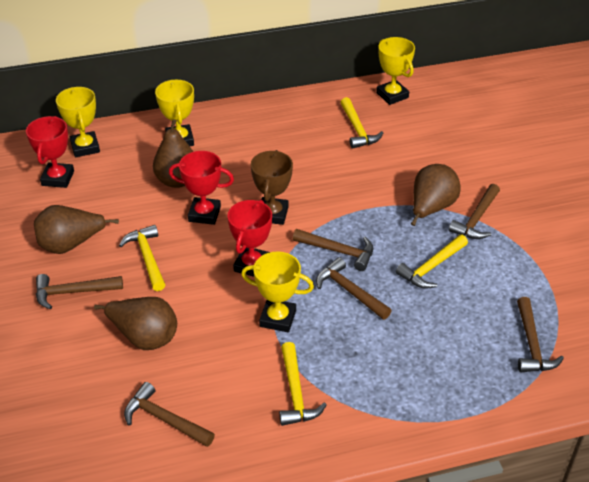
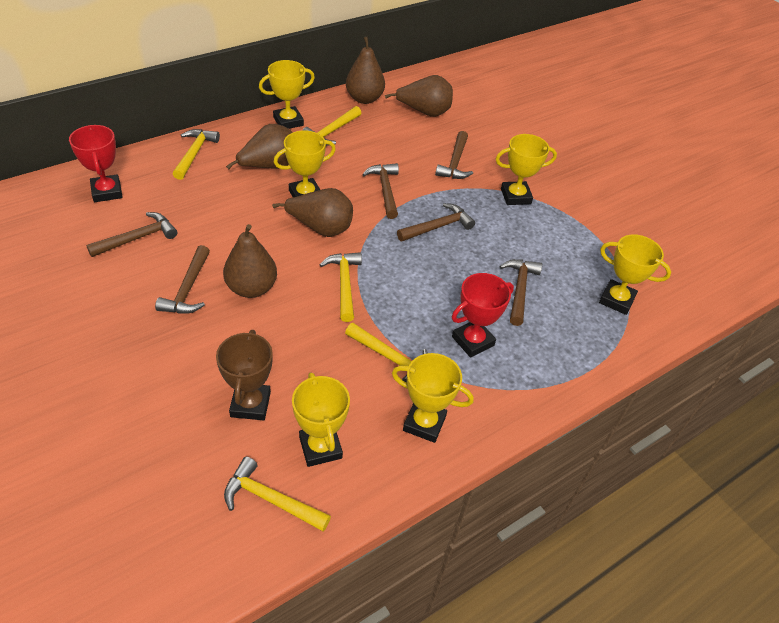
brown pear: 4 -> 5
red trophy: 3 -> 2
yellow hammer: 4 -> 5
yellow trophy: 4 -> 6

